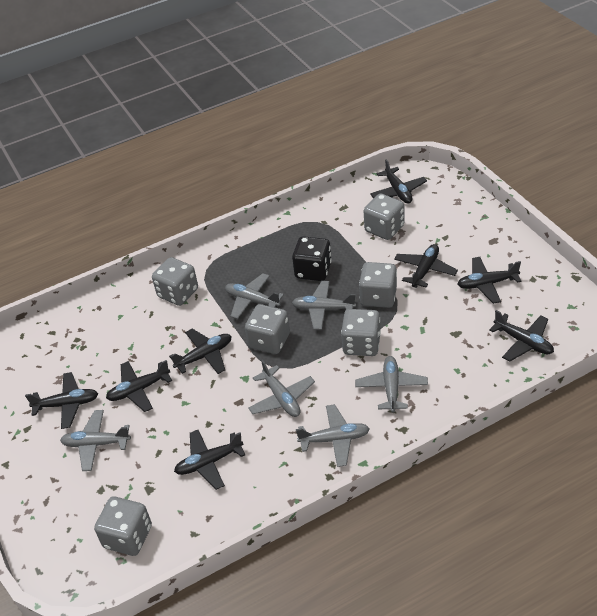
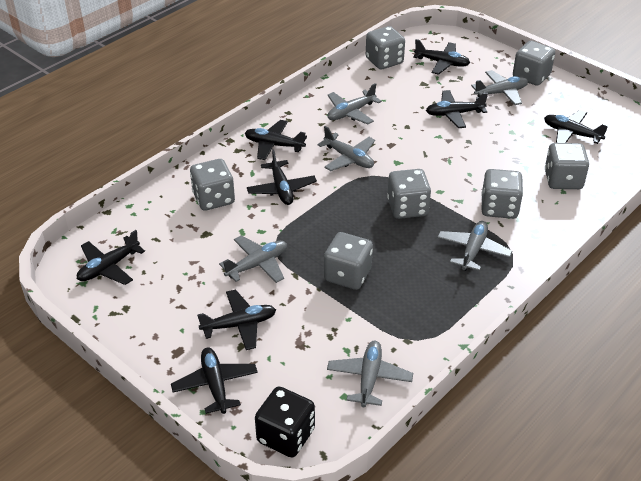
grey dice: 6 -> 7

